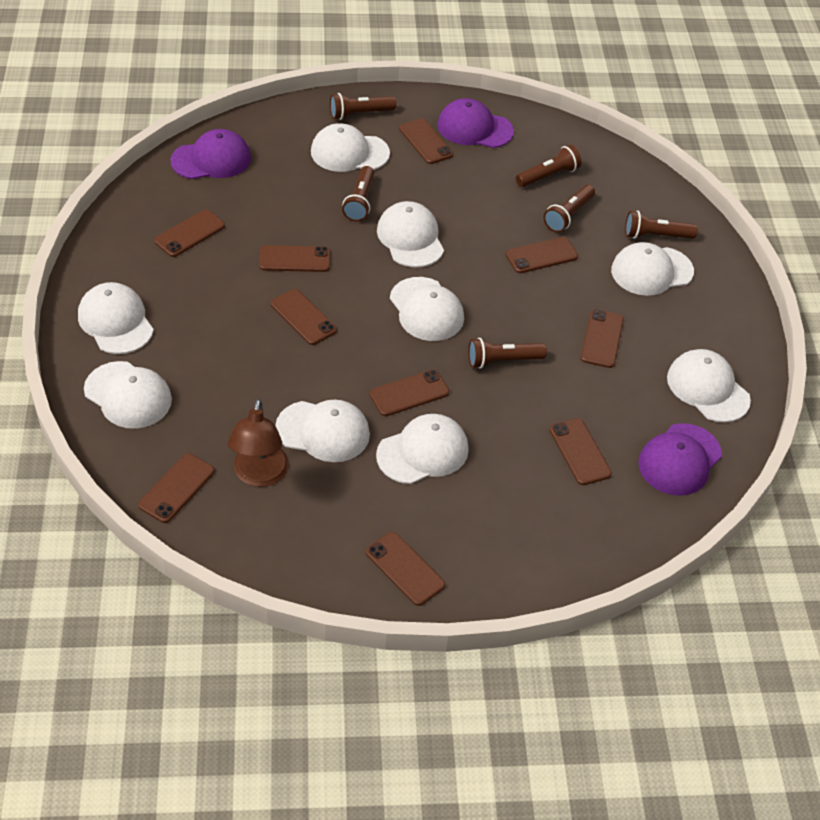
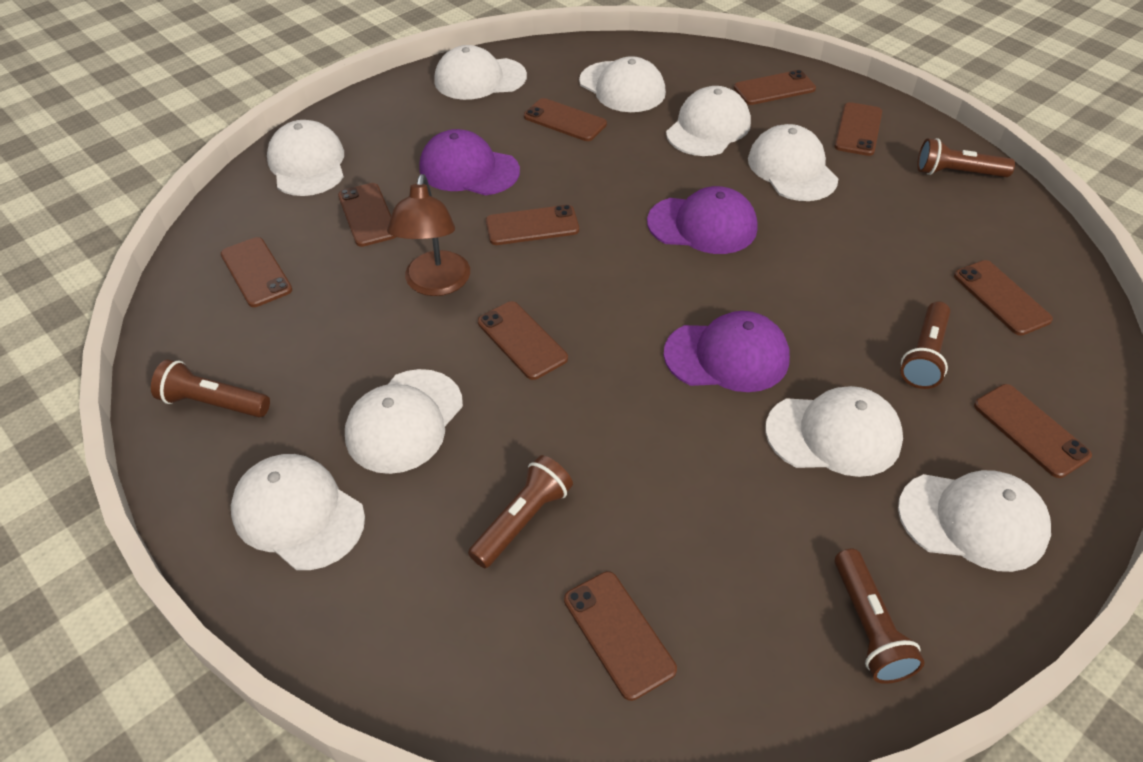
brown flashlight: 6 -> 5

